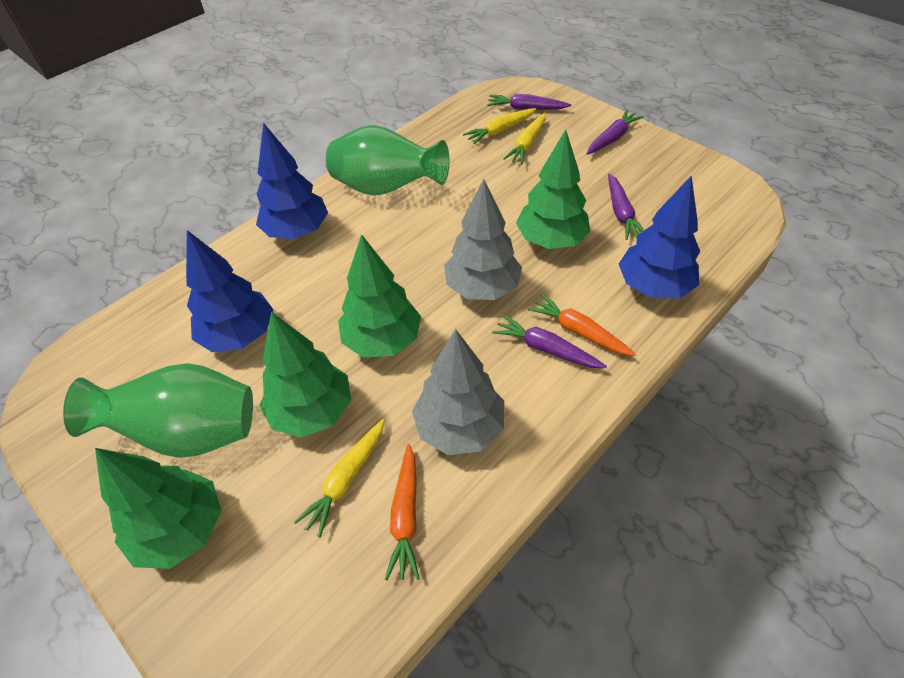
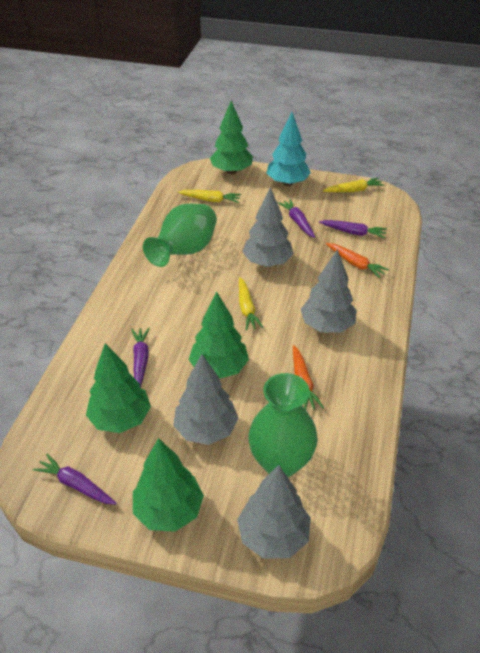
blue tree: 3 -> 0
grey tree: 2 -> 4
turquoise tree: 0 -> 1

